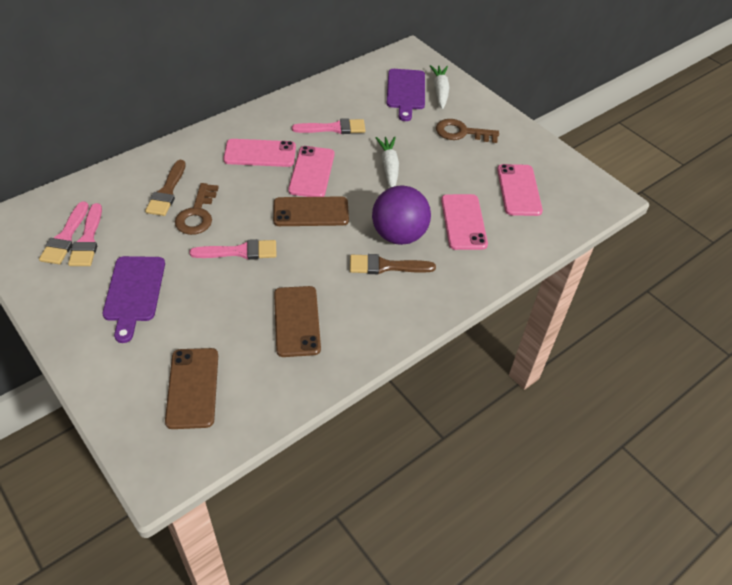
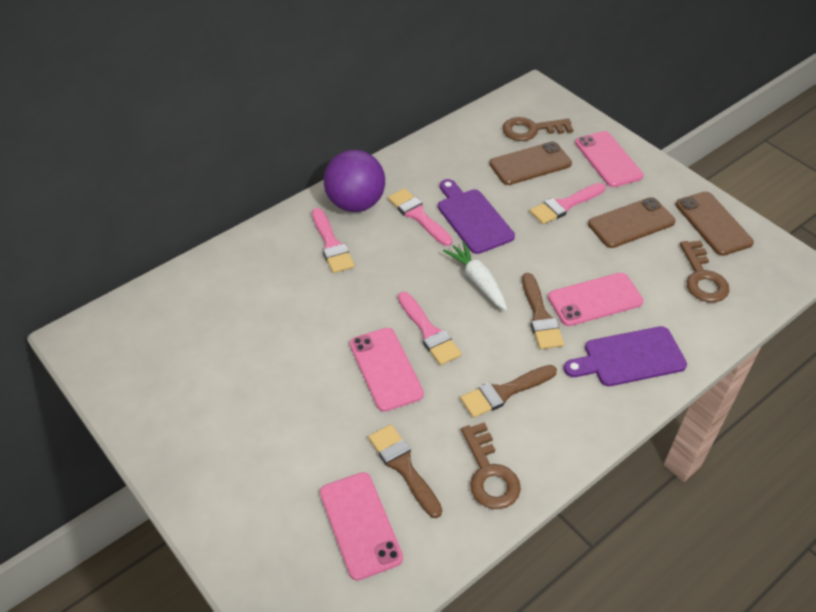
brown brush: 2 -> 3
brown key: 2 -> 3
white carrot: 2 -> 1

